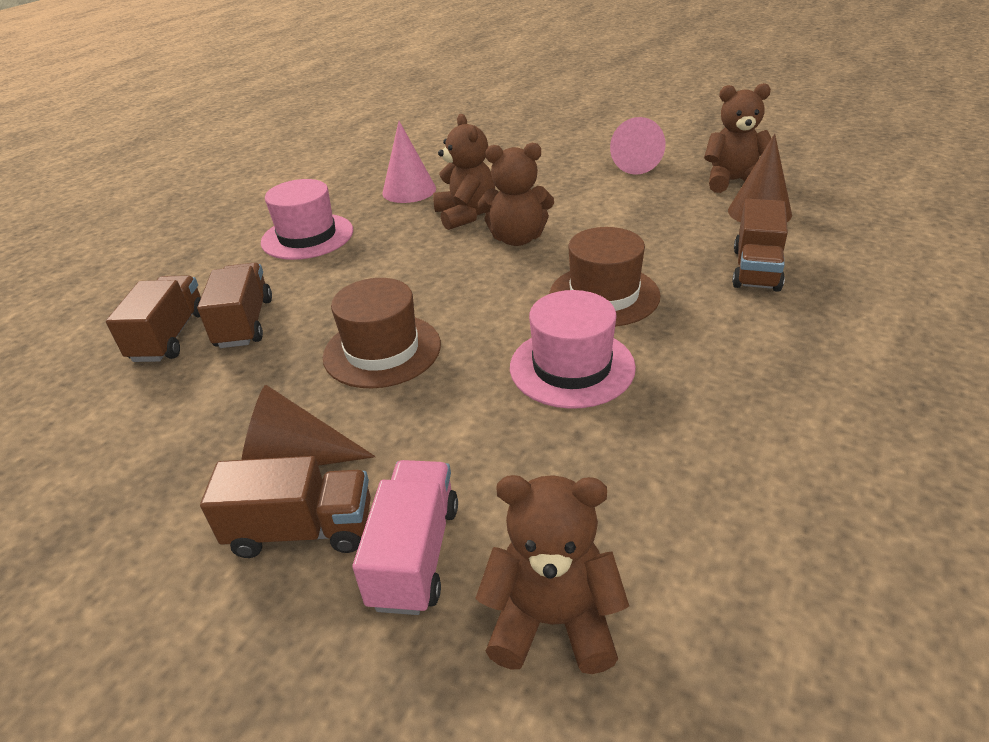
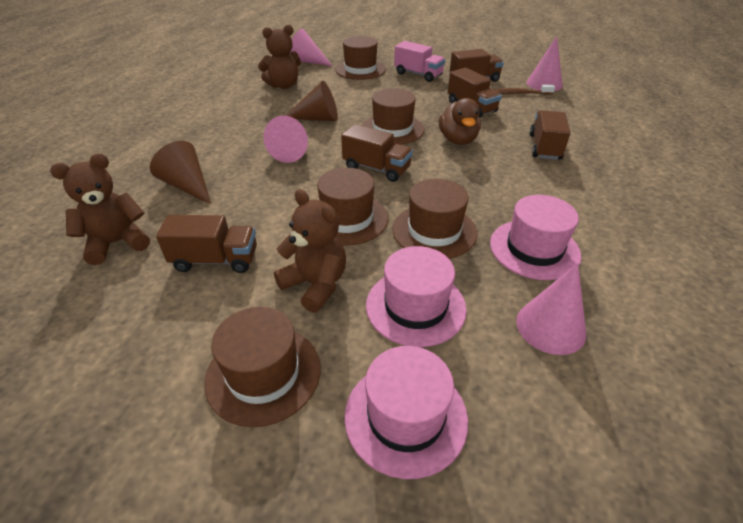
brown duck: 0 -> 1
brown hat: 2 -> 5
brown teddy bear: 4 -> 3
brown toothbrush: 0 -> 1
brown truck: 4 -> 5
pink cone: 2 -> 4
pink hat: 2 -> 3

